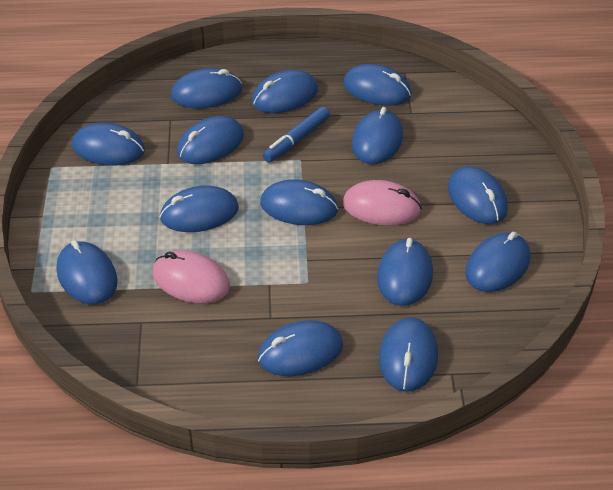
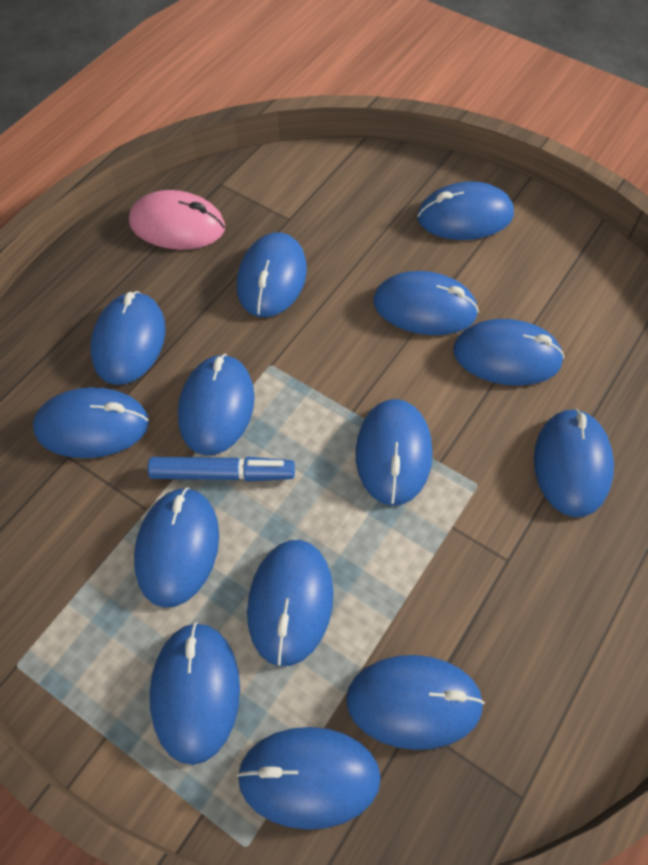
pink mouse: 2 -> 1

